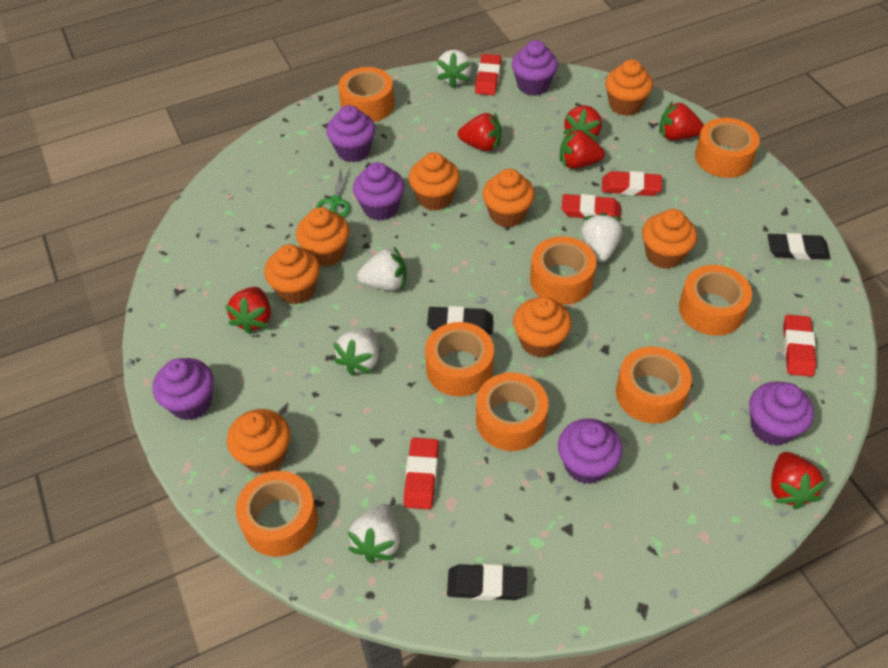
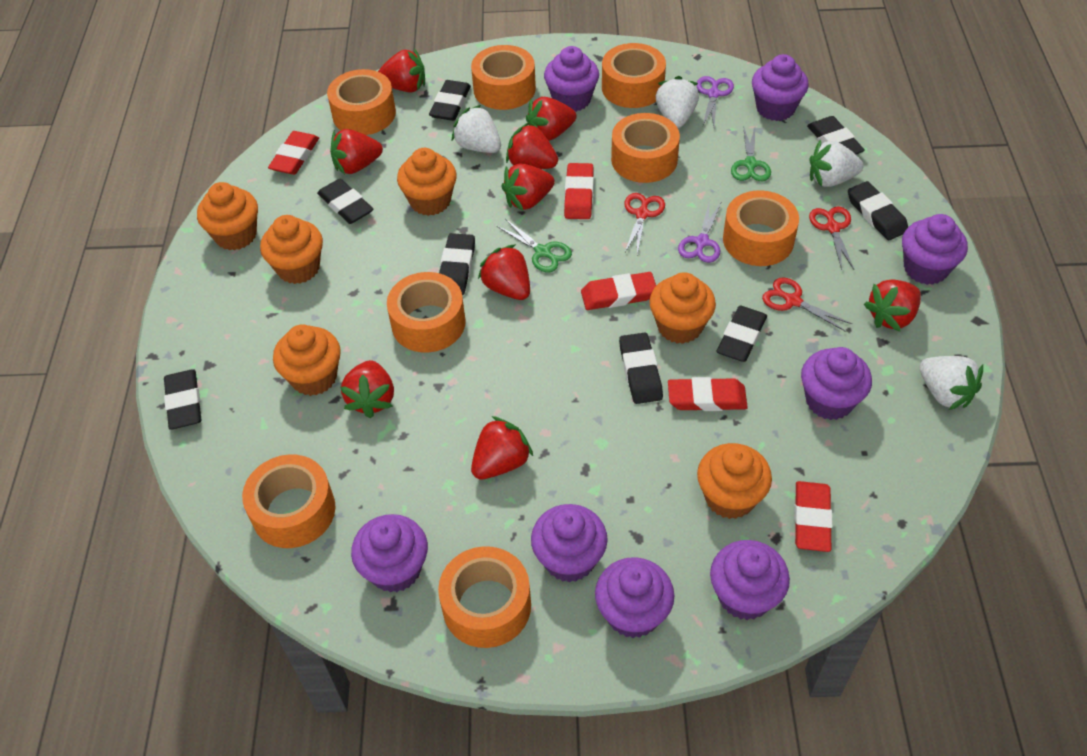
black eraser: 3 -> 8
green scissors: 1 -> 2
orange cupcake: 8 -> 6
purple cupcake: 6 -> 8
purple scissors: 0 -> 2
red scissors: 0 -> 3
red strawberry: 6 -> 9
white strawberry: 5 -> 4

